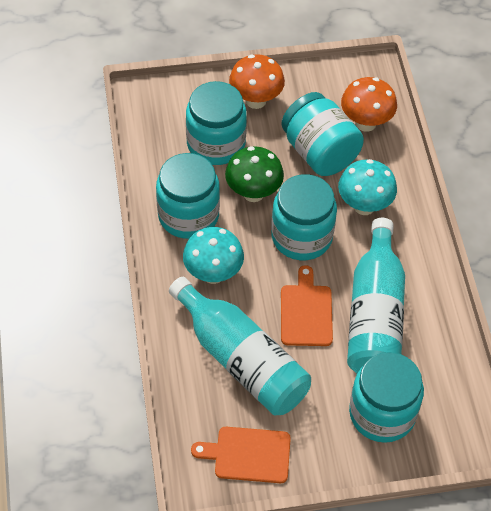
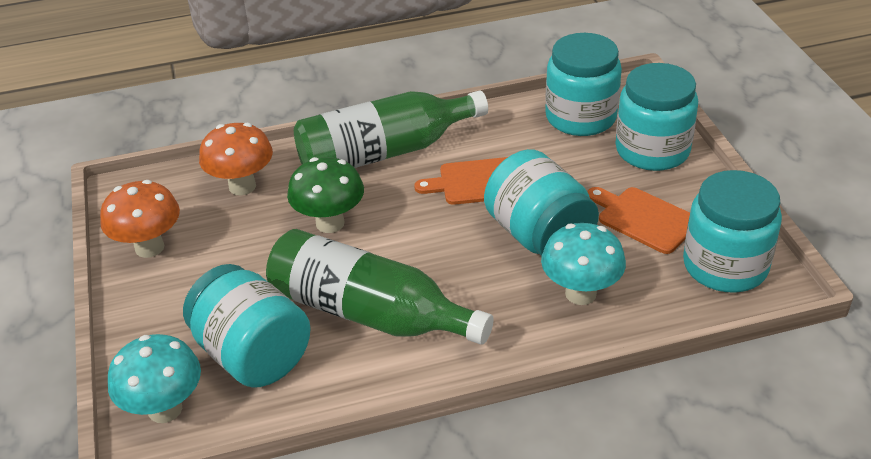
green bottle: 0 -> 2
turquoise bottle: 2 -> 0

